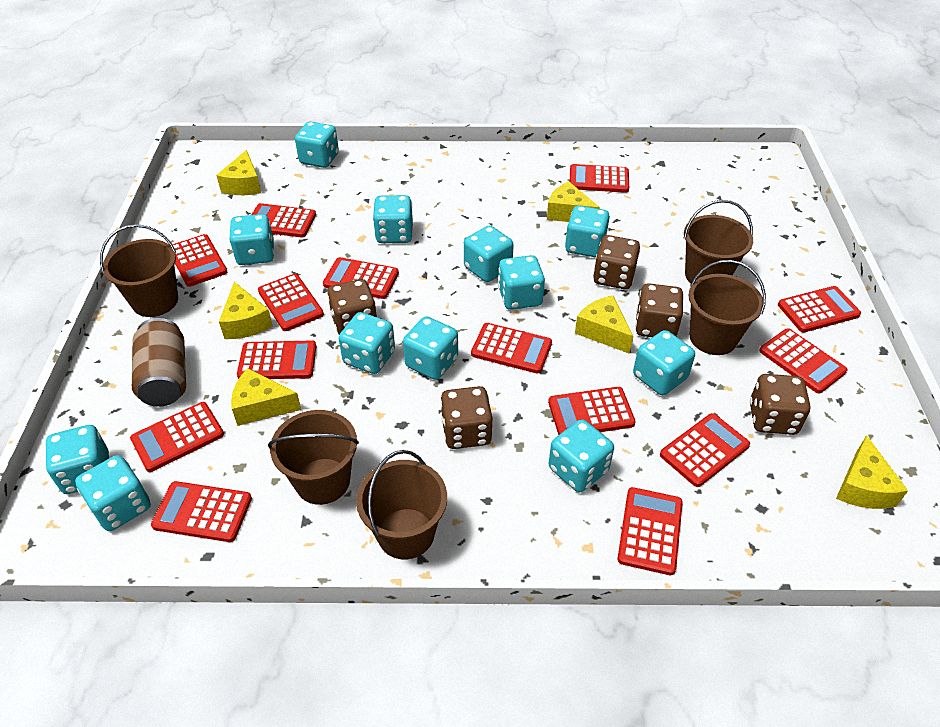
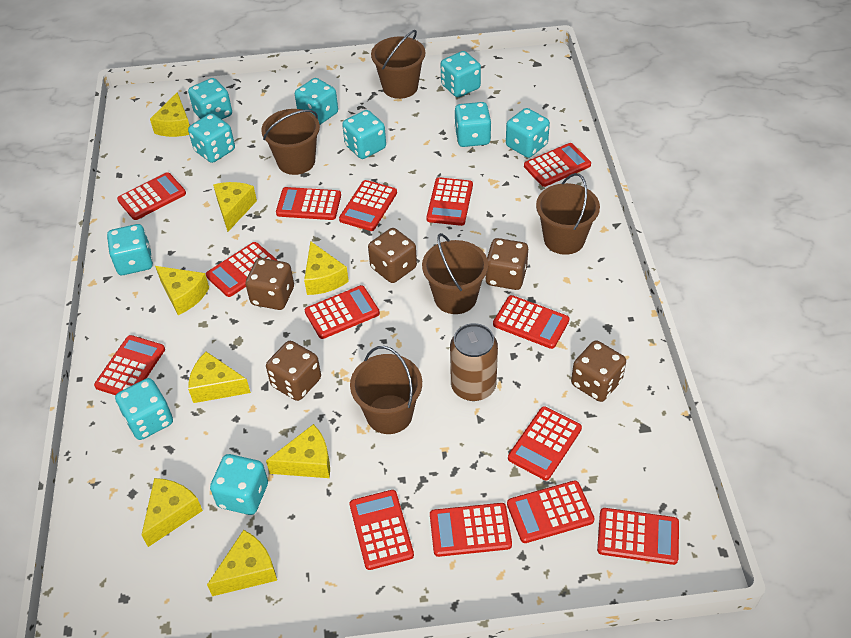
turquoise dice: 12 -> 10
yellow cheese: 6 -> 8

